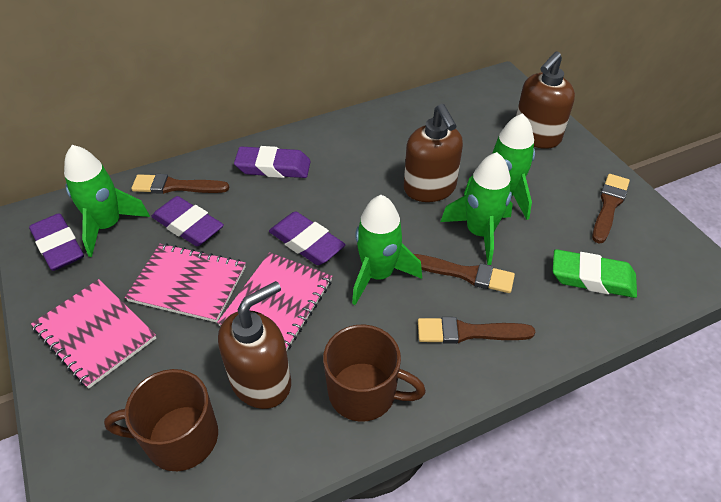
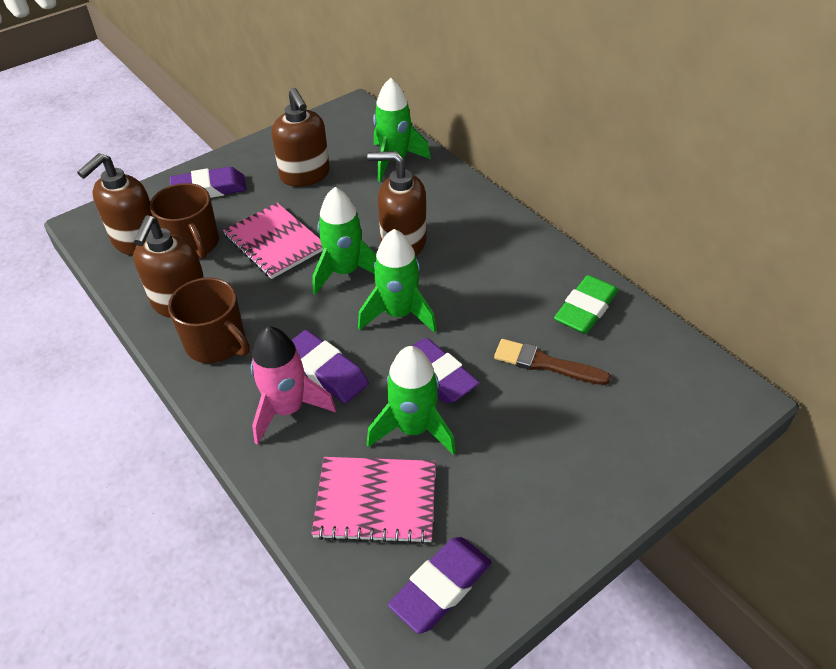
brown brush: 4 -> 1
brown soap dispenser: 3 -> 4
pink notebook: 3 -> 2
pink rocket: 0 -> 1

